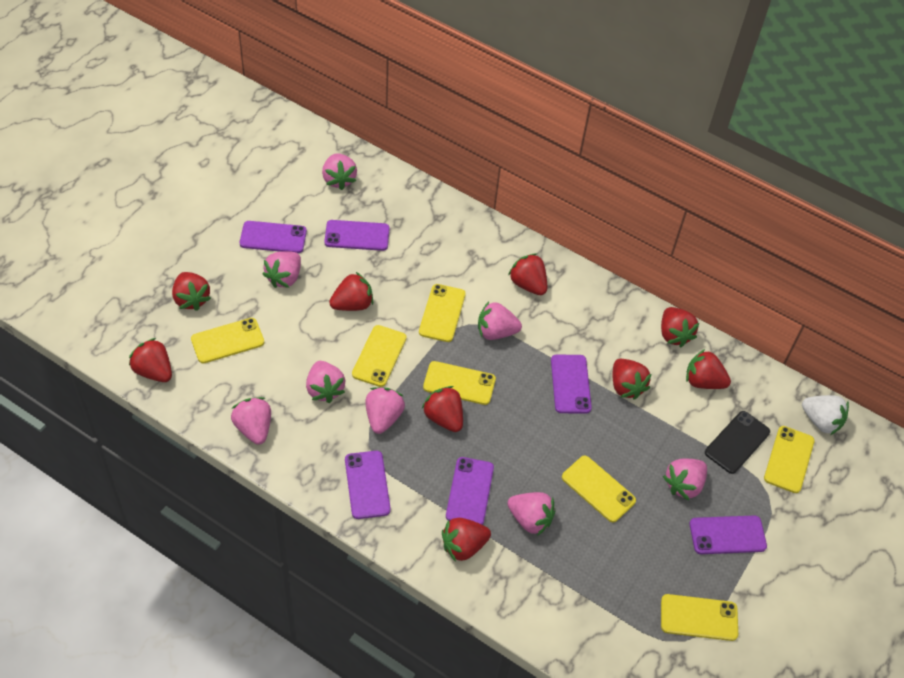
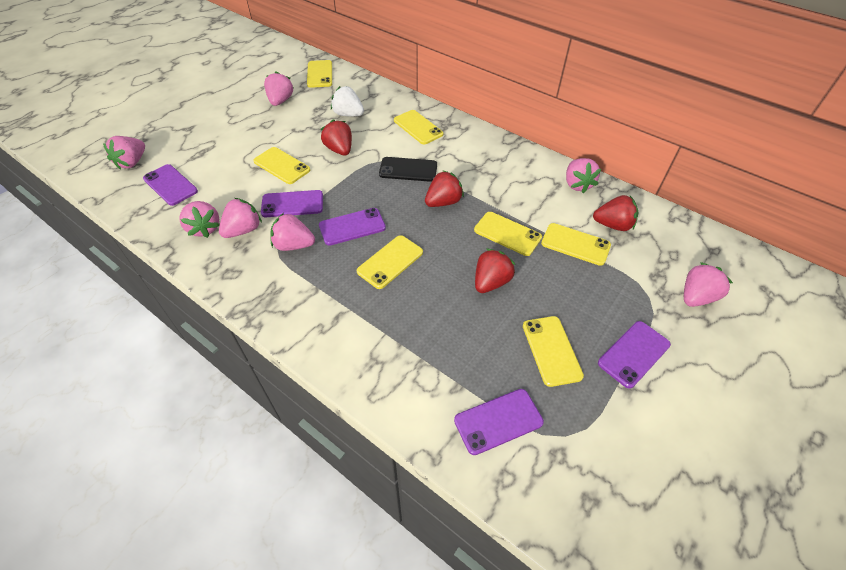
pink strawberry: 8 -> 7
purple phone: 6 -> 5
red strawberry: 9 -> 4

